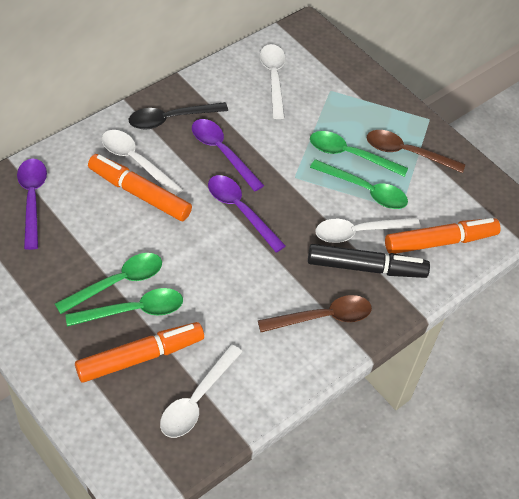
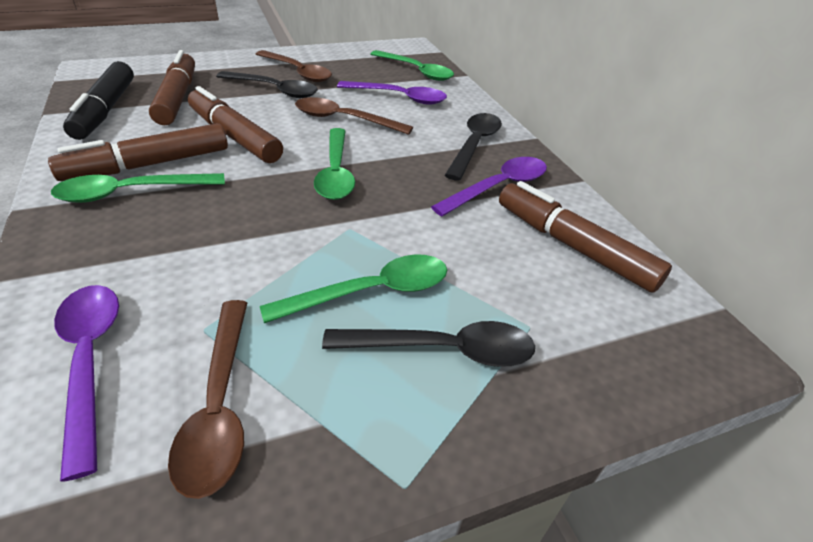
black spoon: 1 -> 3
brown marker: 0 -> 4
brown spoon: 2 -> 3
orange marker: 3 -> 0
white spoon: 4 -> 0

